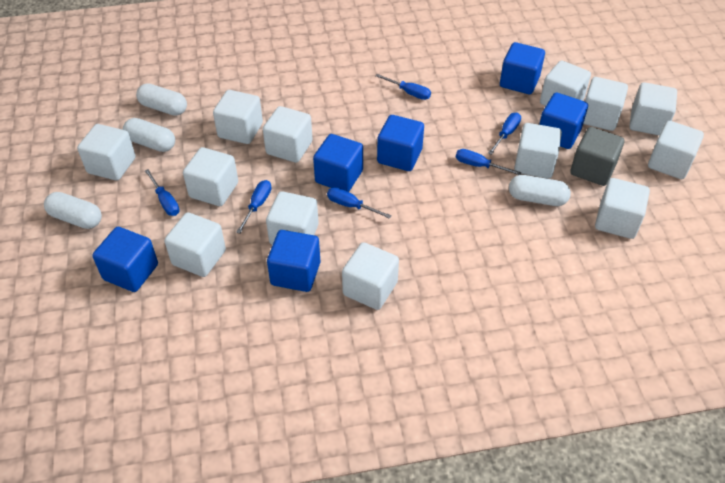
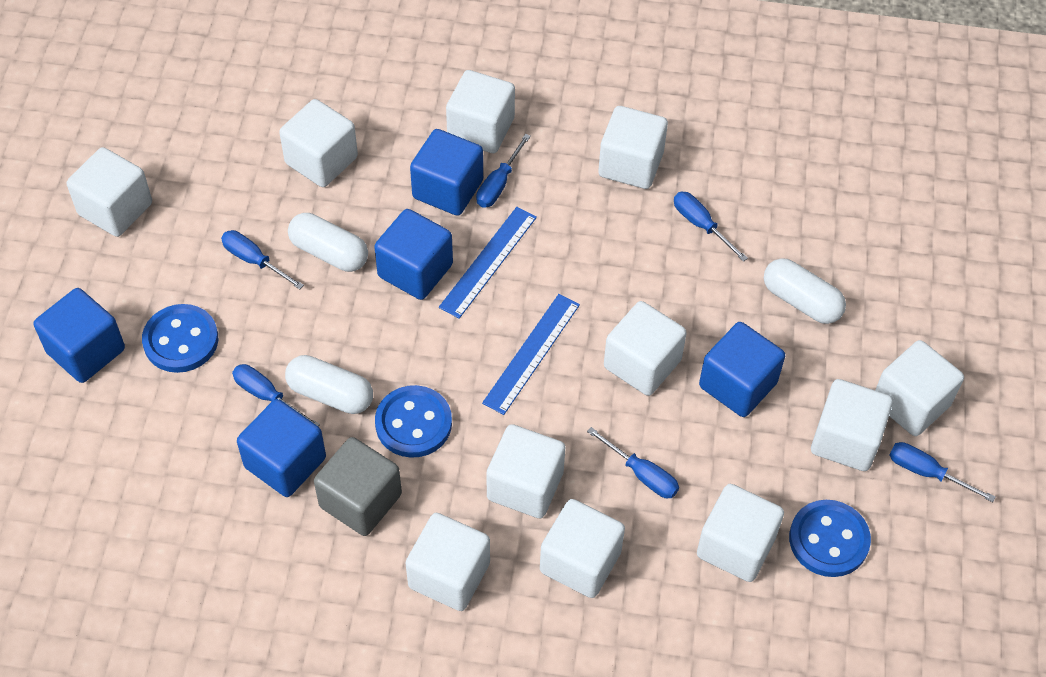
blue button: 0 -> 3
blue cube: 6 -> 5
blue ruler: 0 -> 2
white capsule: 4 -> 3
white cube: 13 -> 11

